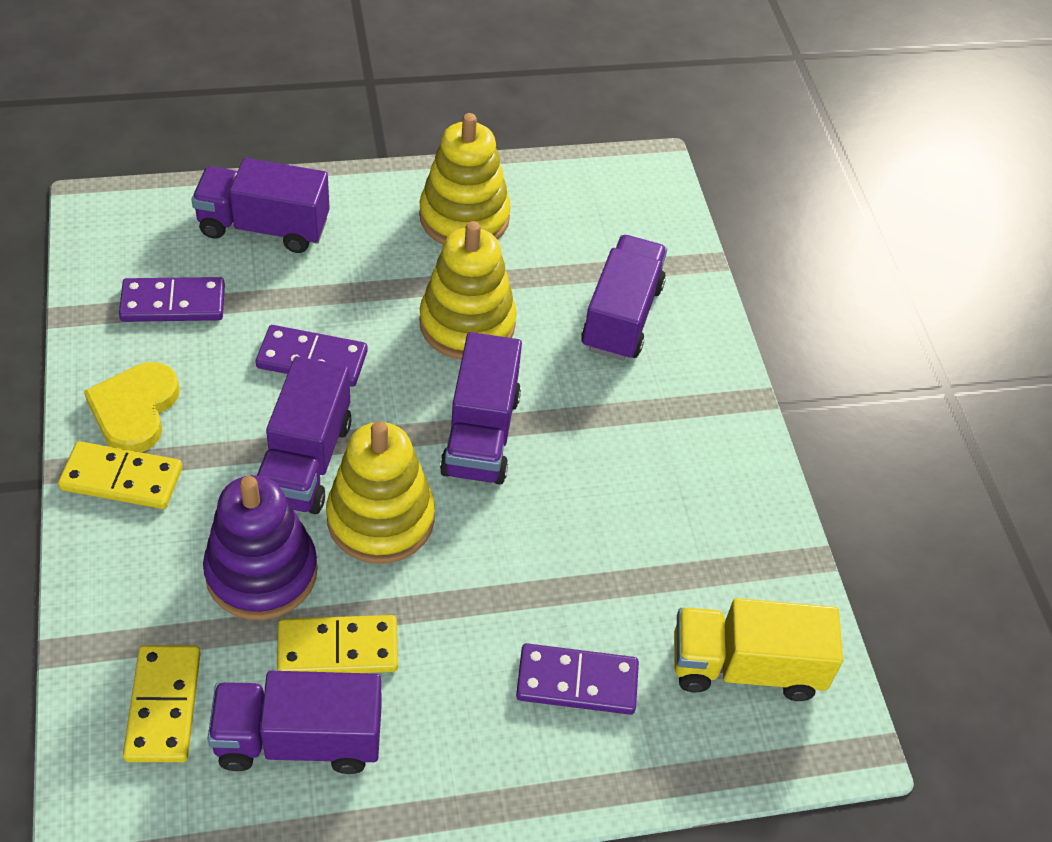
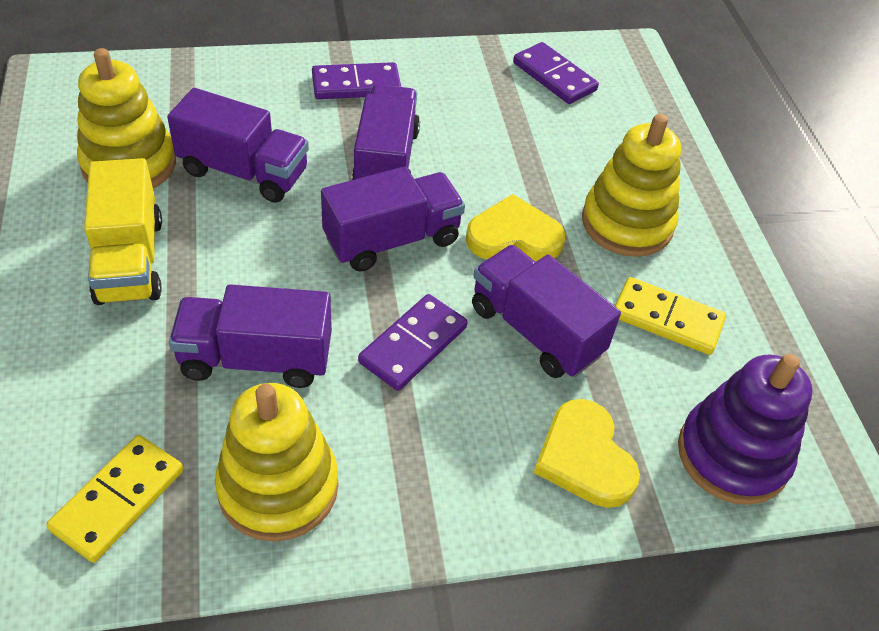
yellow domino: 3 -> 2
yellow heart: 1 -> 2

